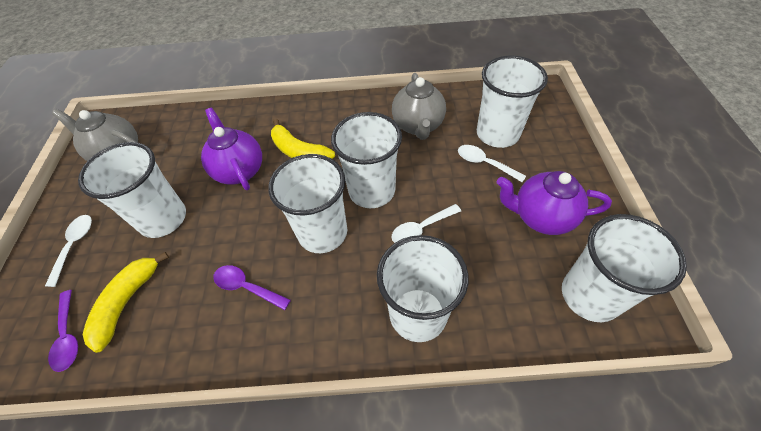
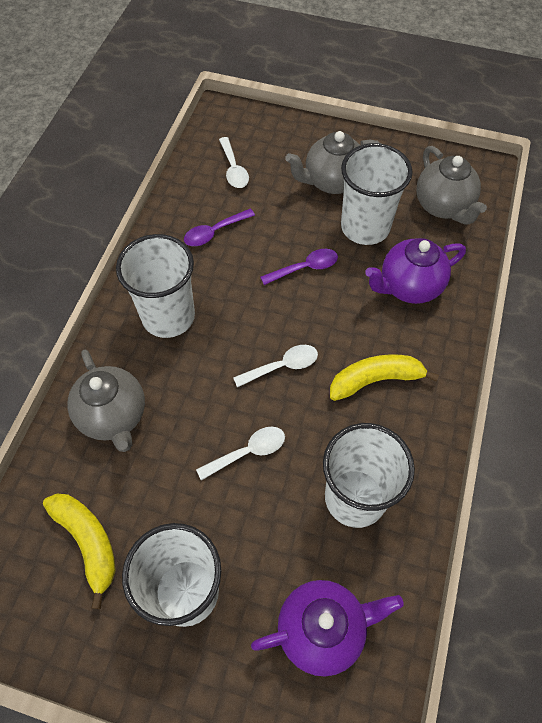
grey teapot: 2 -> 3
white cup: 6 -> 4

